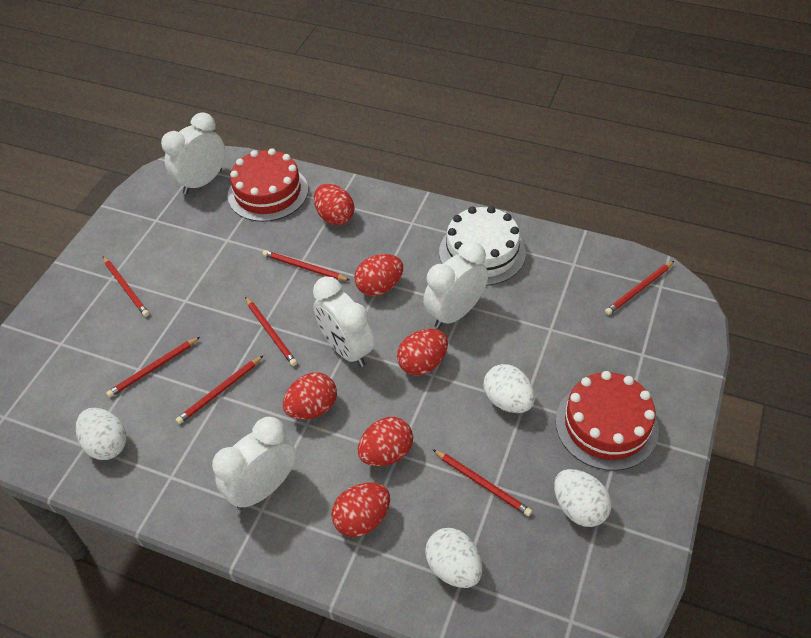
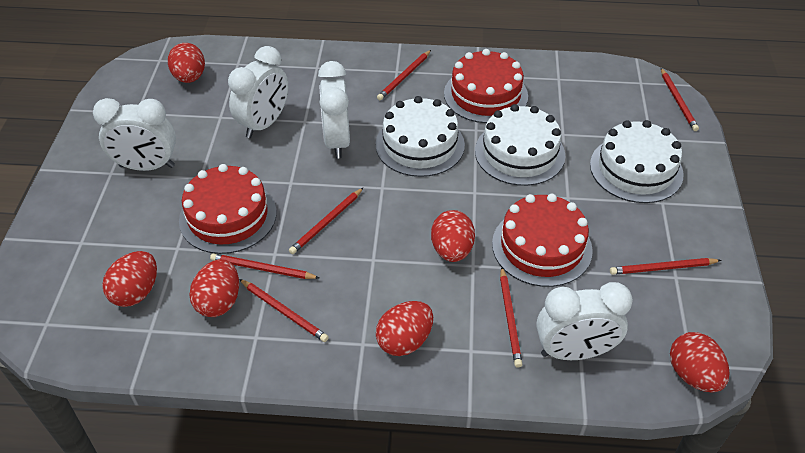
red cake: 2 -> 3
white cake: 1 -> 3
white egg: 4 -> 0

